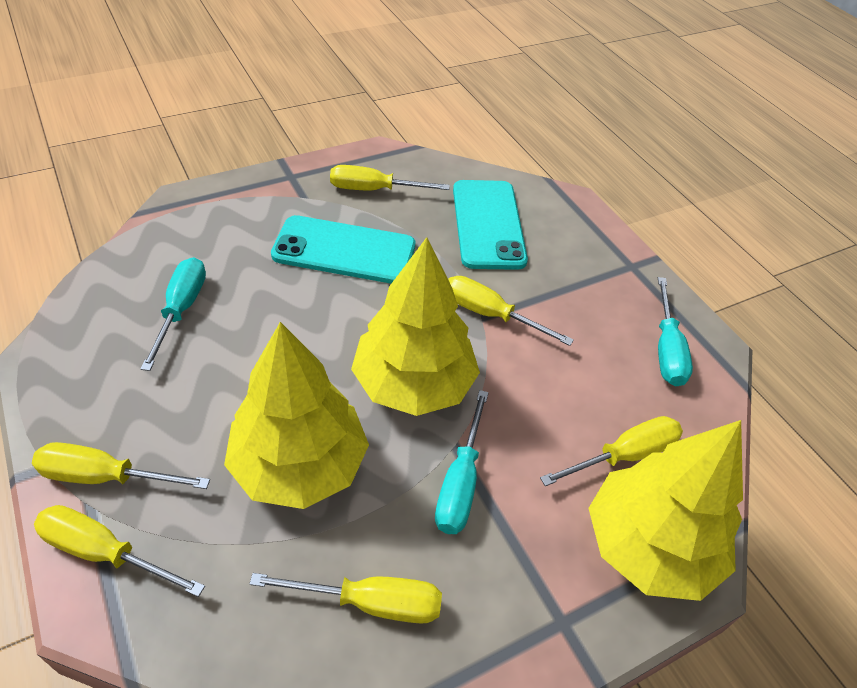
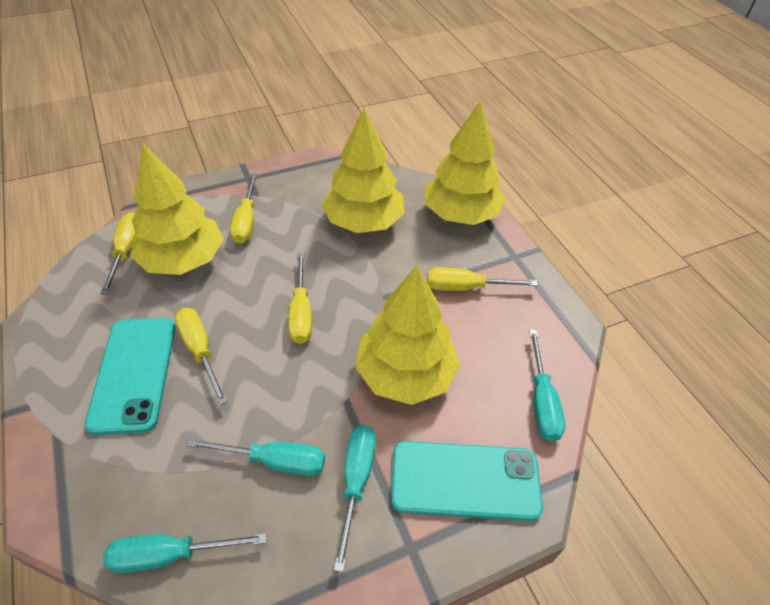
turquoise screwdriver: 3 -> 4
yellow screwdriver: 6 -> 5
yellow tree: 3 -> 4

